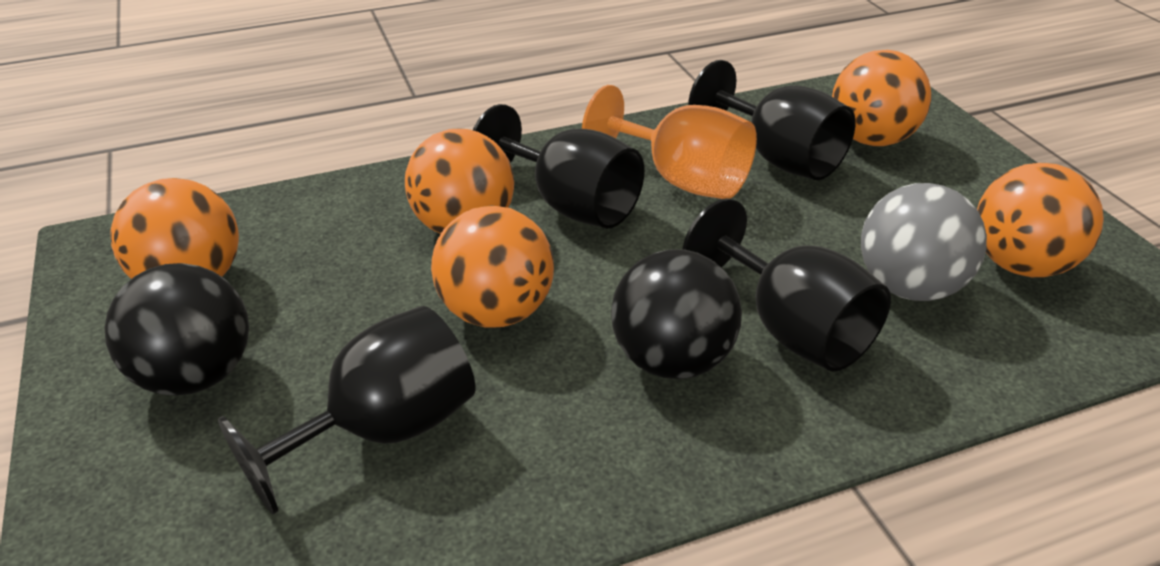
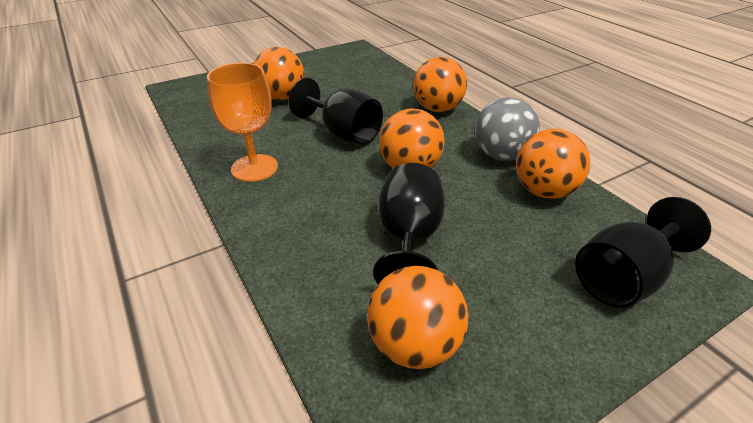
black ball: 2 -> 0
black goblet: 4 -> 3

